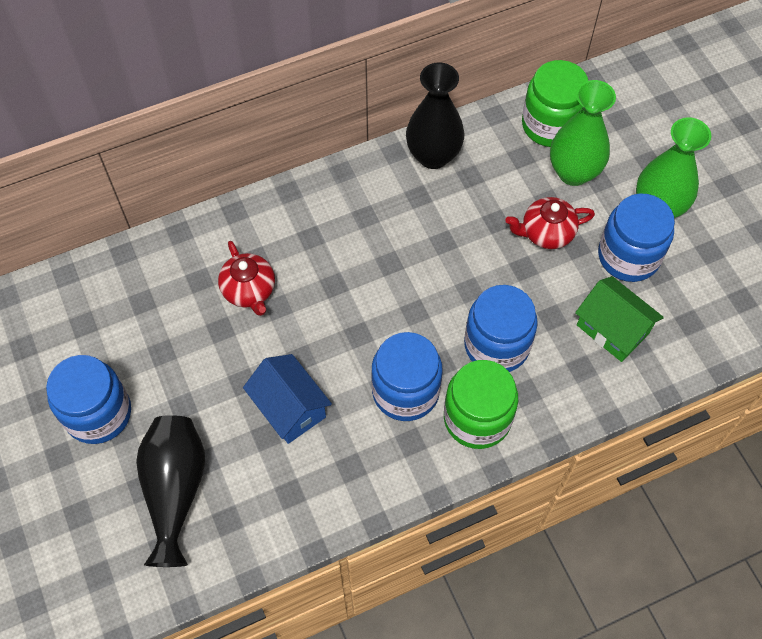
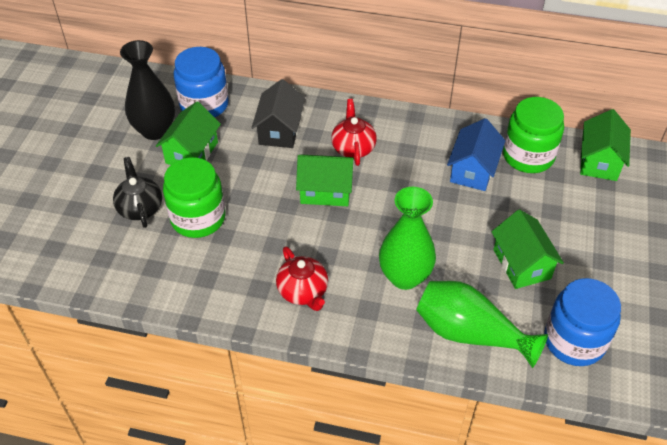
black house: 0 -> 1
black teapot: 0 -> 1
black vase: 2 -> 1
blue jar: 4 -> 2
green house: 1 -> 4

